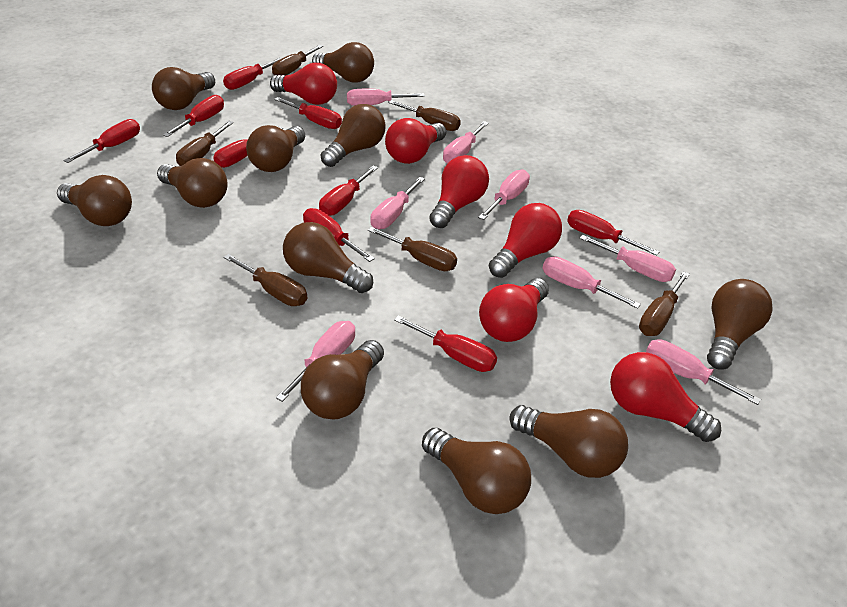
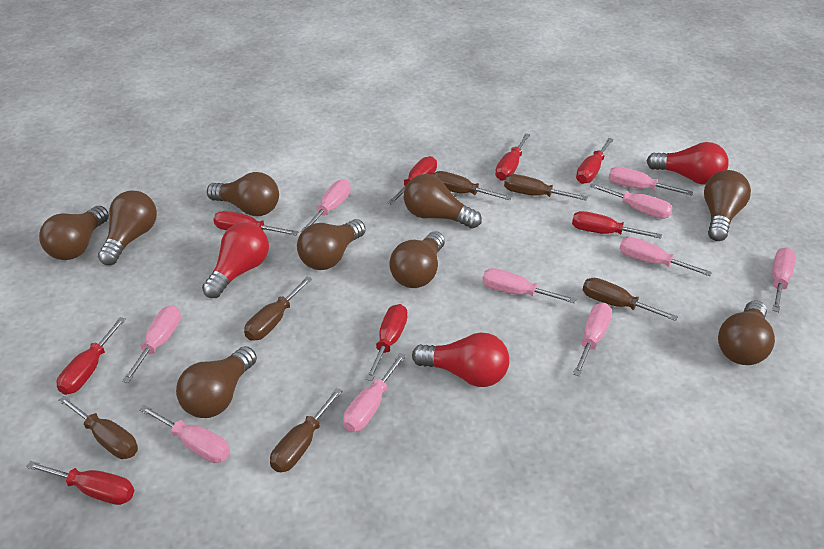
brown light bulb: 11 -> 9
pink screwdriver: 8 -> 10
red light bulb: 6 -> 3
red screwdriver: 9 -> 8

